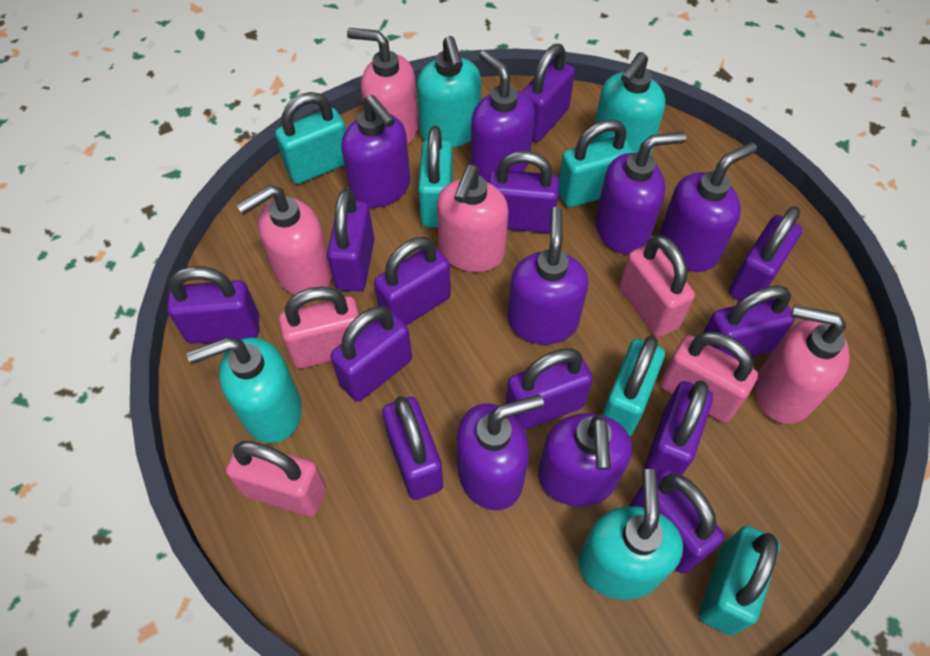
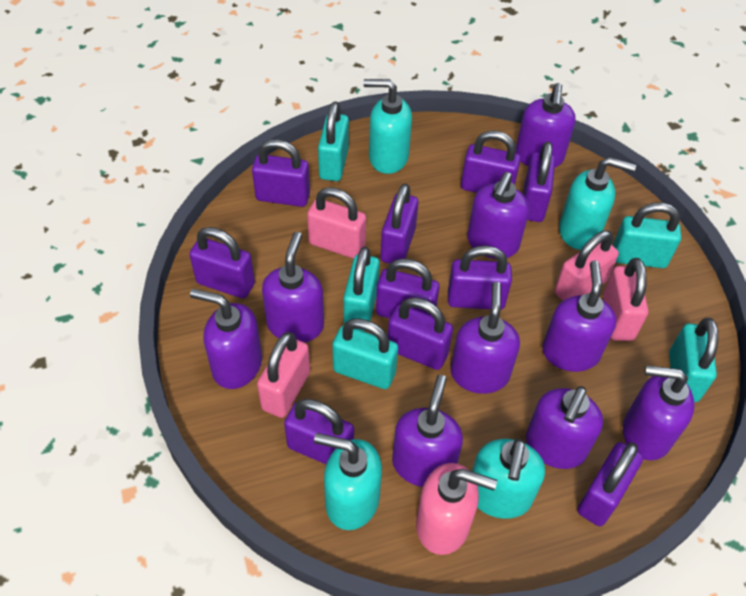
pink soap dispenser: 4 -> 1
purple padlock: 12 -> 10
purple soap dispenser: 7 -> 9

